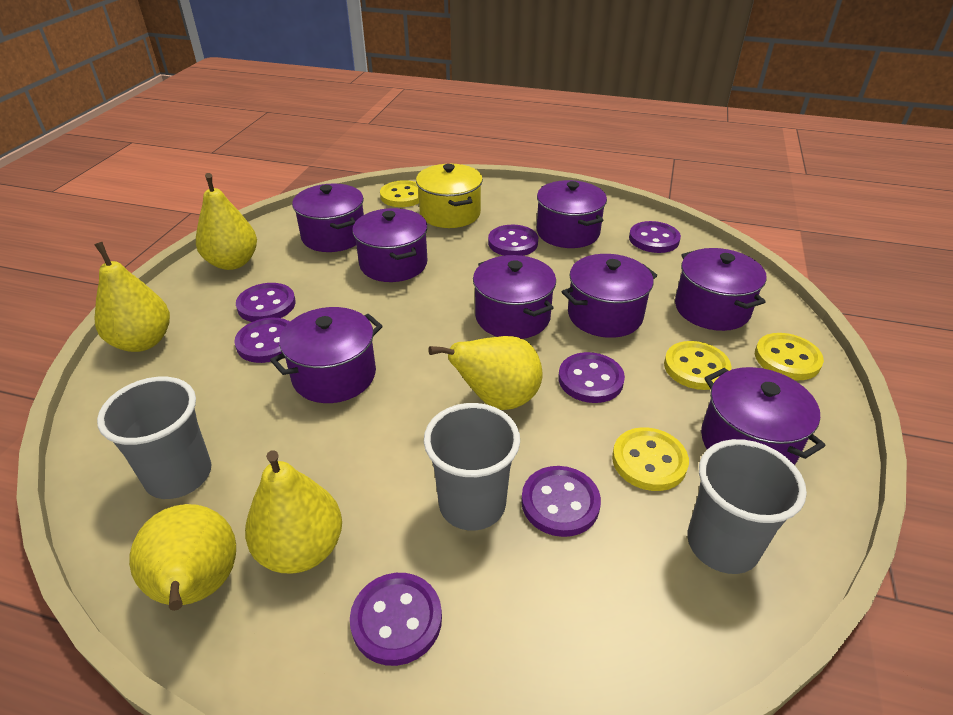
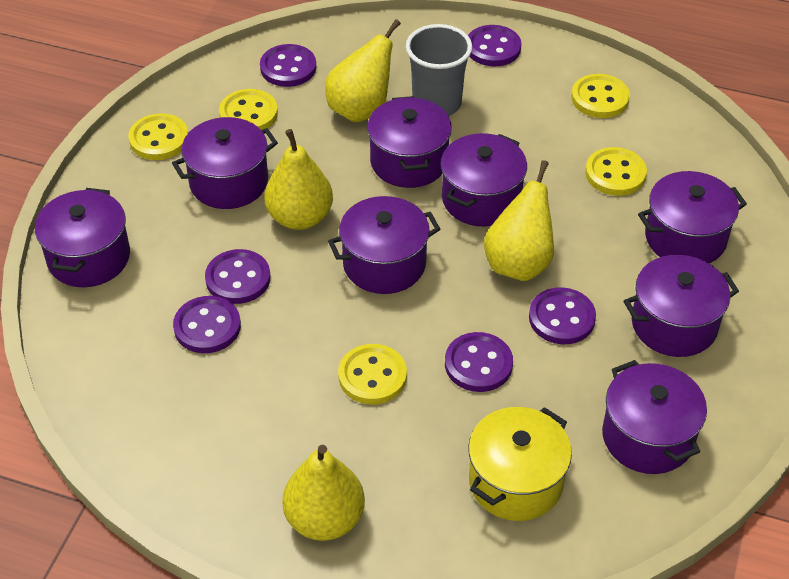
grey cup: 3 -> 1
purple button: 7 -> 6
yellow button: 4 -> 5
yellow pear: 5 -> 4

